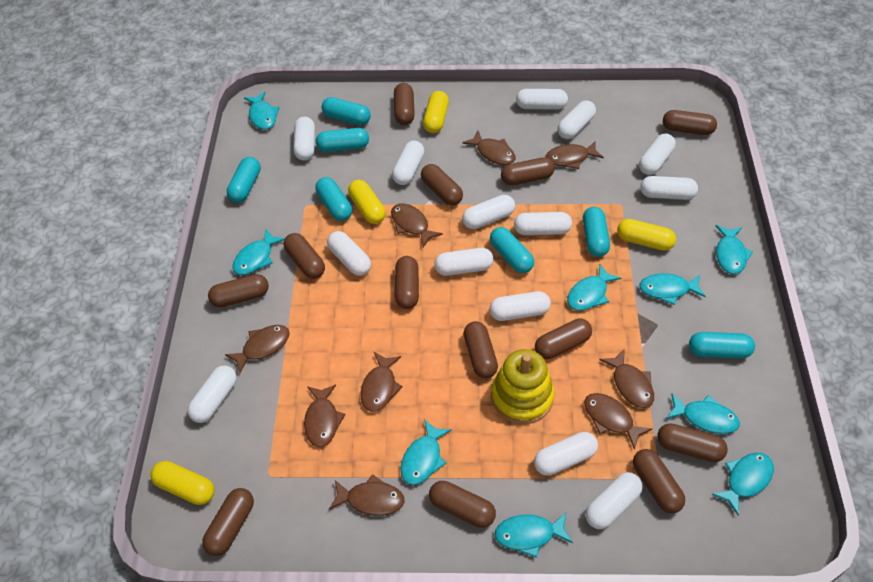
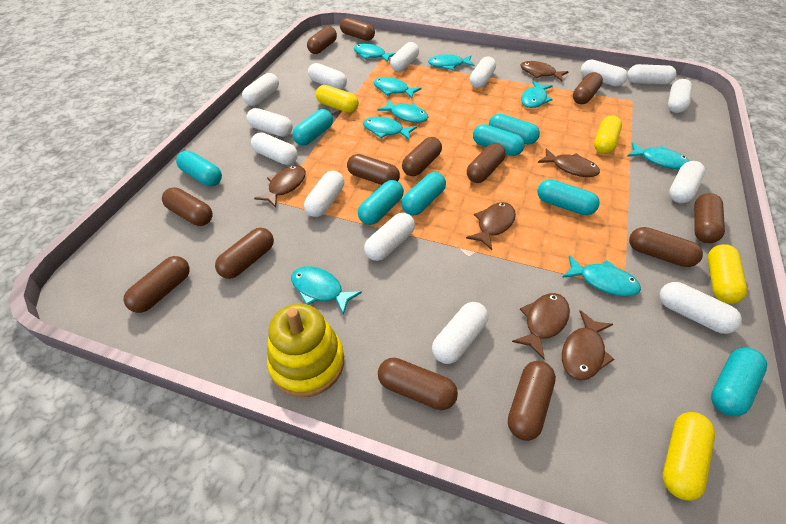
brown fish: 9 -> 6
turquoise capsule: 7 -> 8

